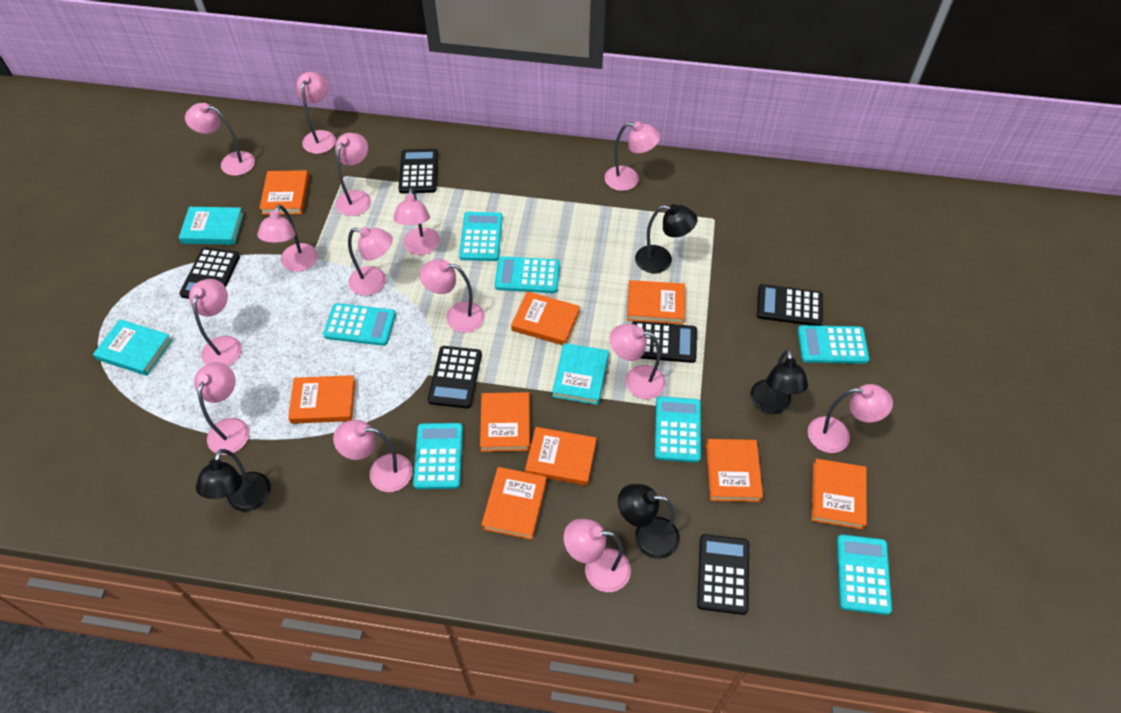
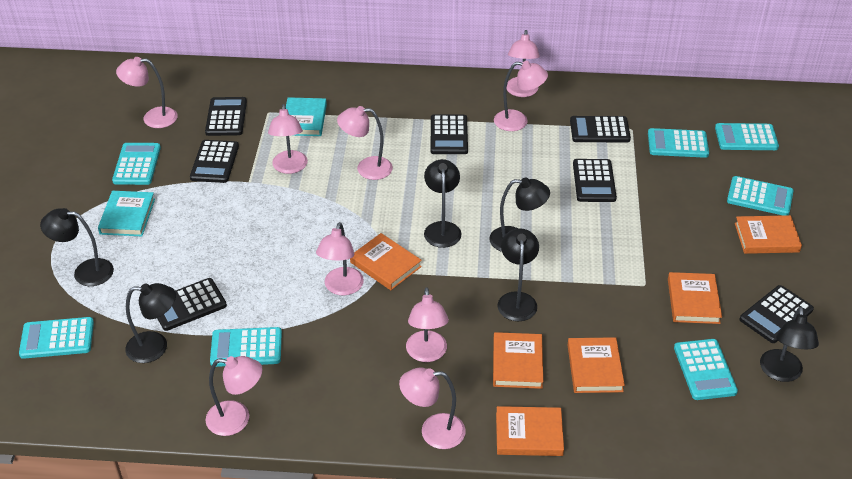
black calculator: 6 -> 7
black lamp: 4 -> 6
orange book: 9 -> 6
pink lamp: 14 -> 9
turquoise book: 3 -> 2

